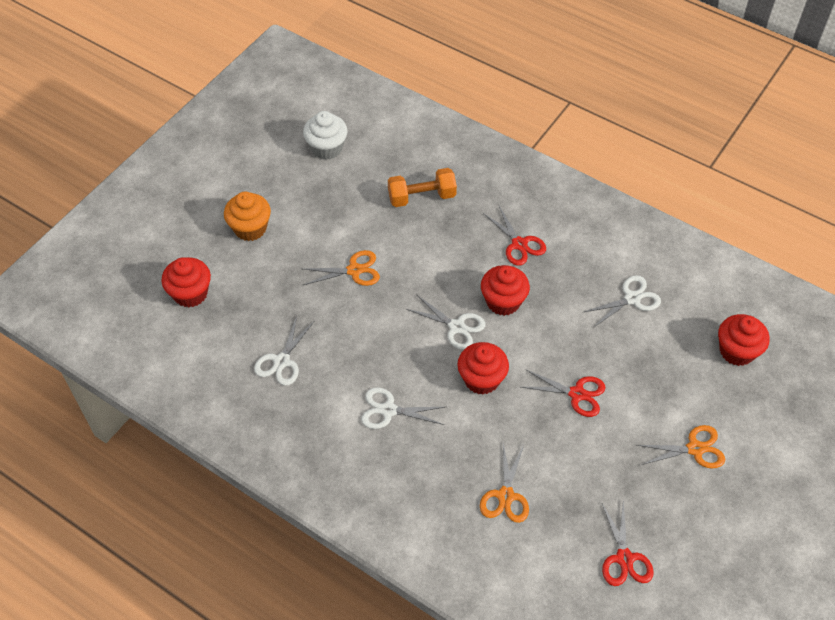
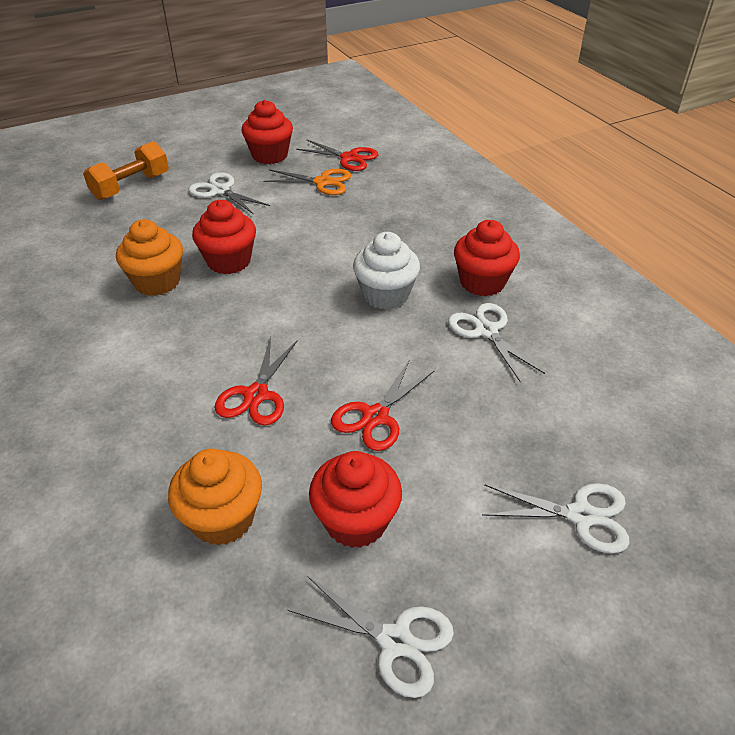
orange cupcake: 1 -> 2
orange scissors: 3 -> 1

